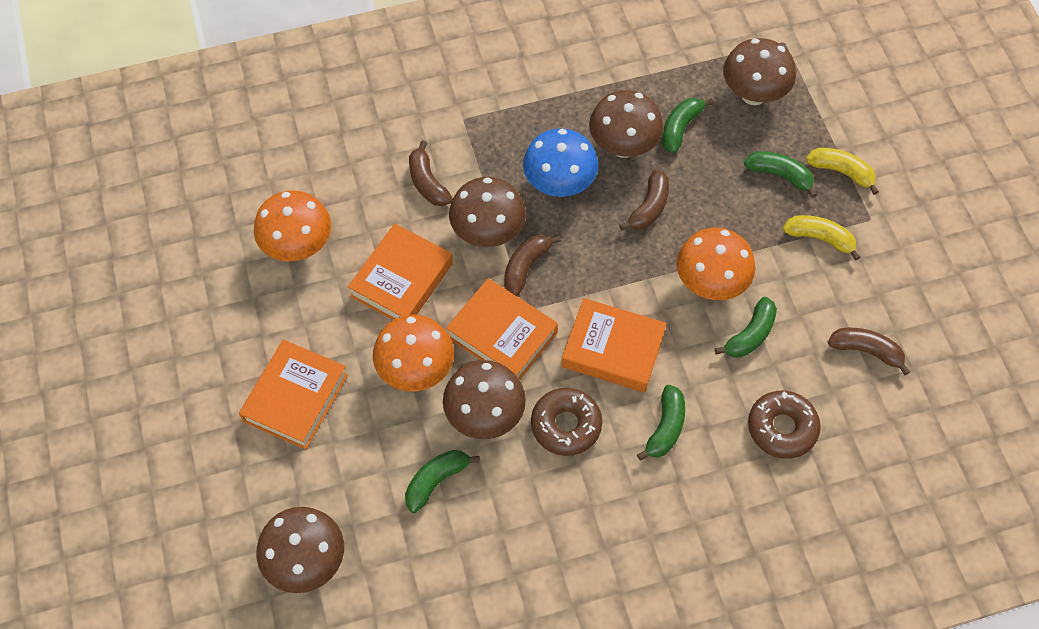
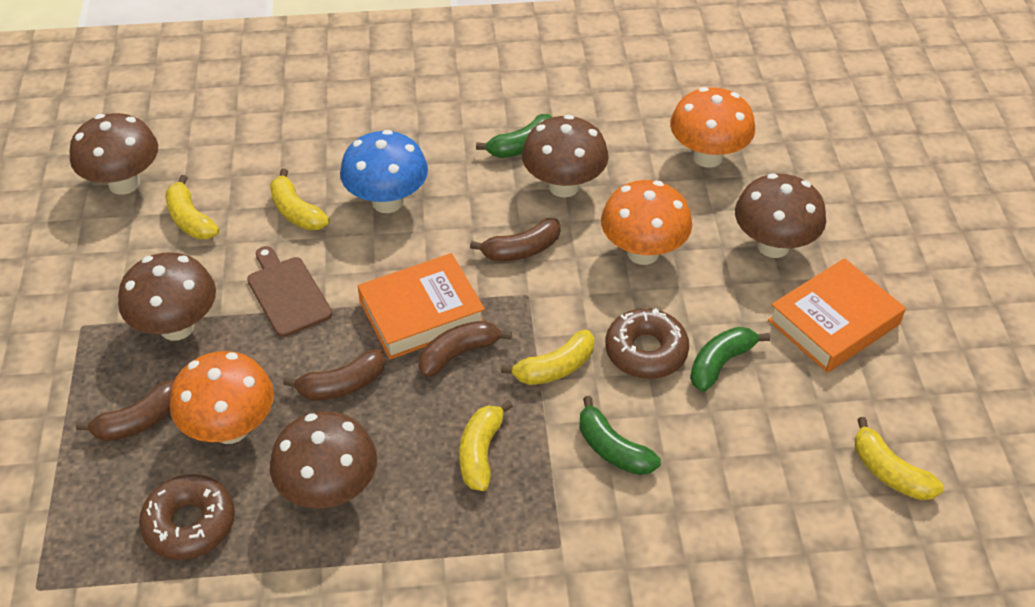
brown cutting board: 0 -> 1
green banana: 5 -> 3
orange book: 4 -> 2
yellow banana: 2 -> 5

